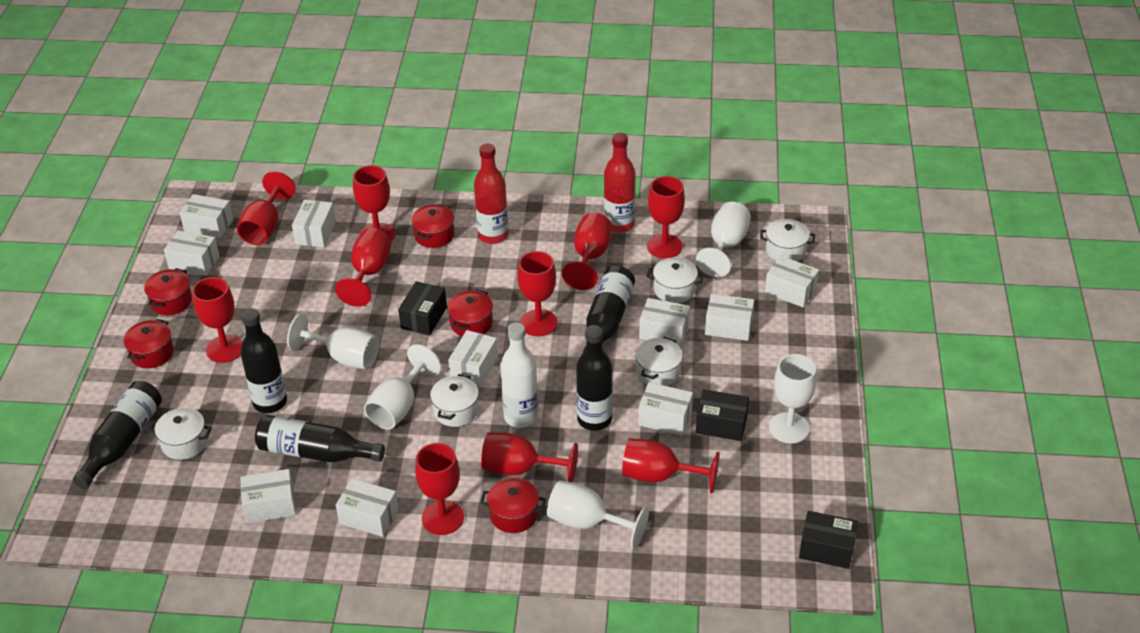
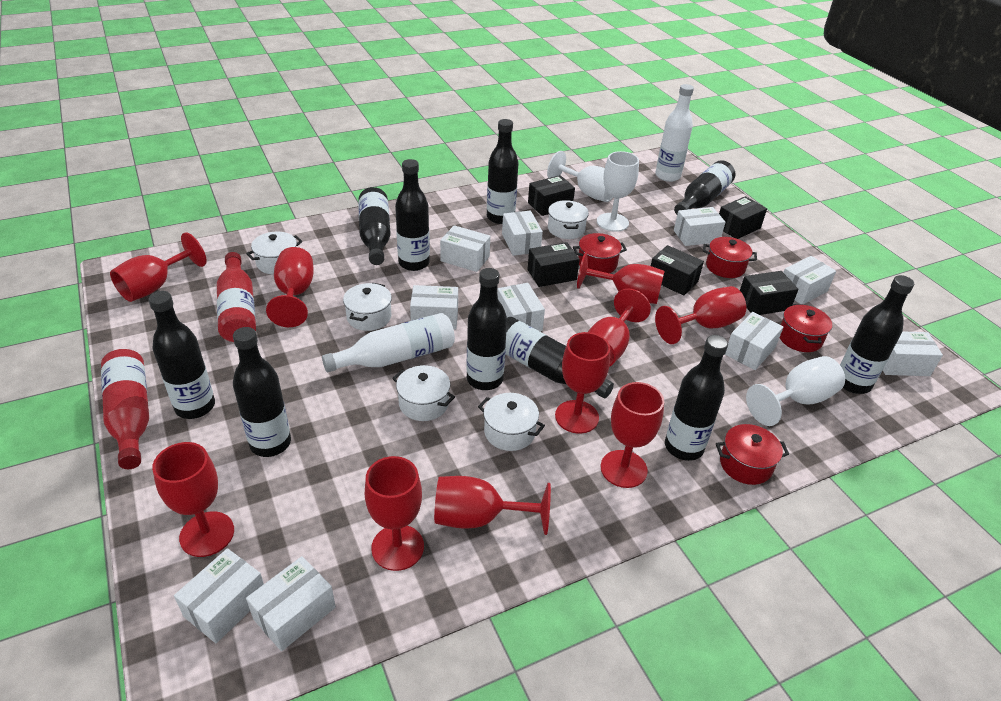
black bottle: 5 -> 10
black box: 3 -> 5
red pot: 5 -> 4
white bottle: 1 -> 2
white goblet: 5 -> 3

